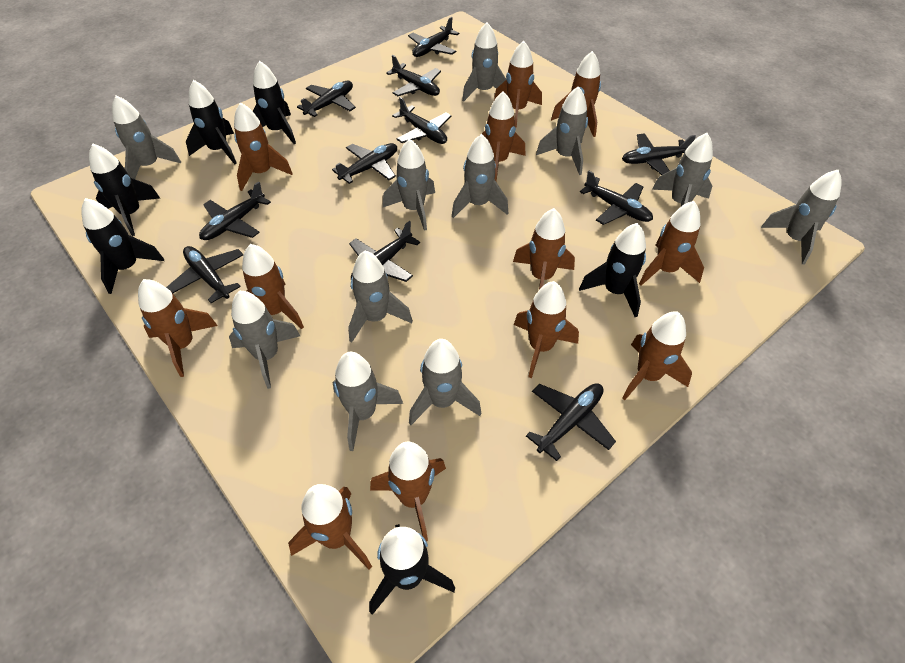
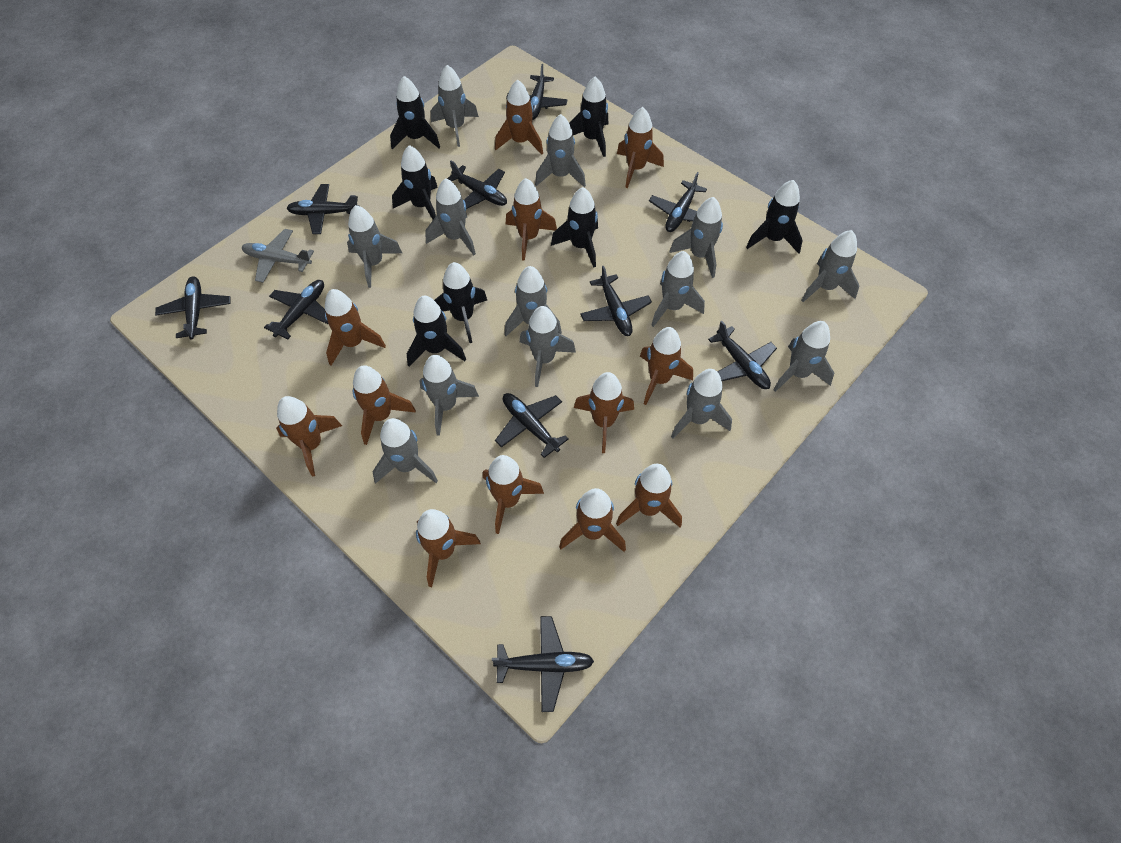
black plane: 11 -> 10
black rocket: 6 -> 7
grey plane: 0 -> 1
grey rocket: 11 -> 13

